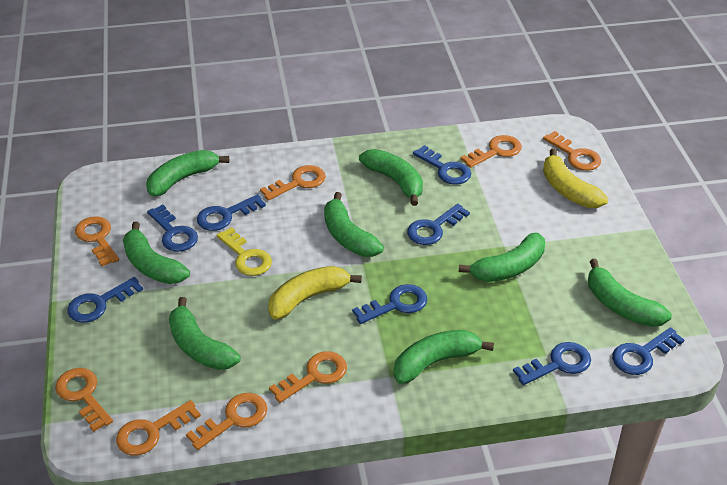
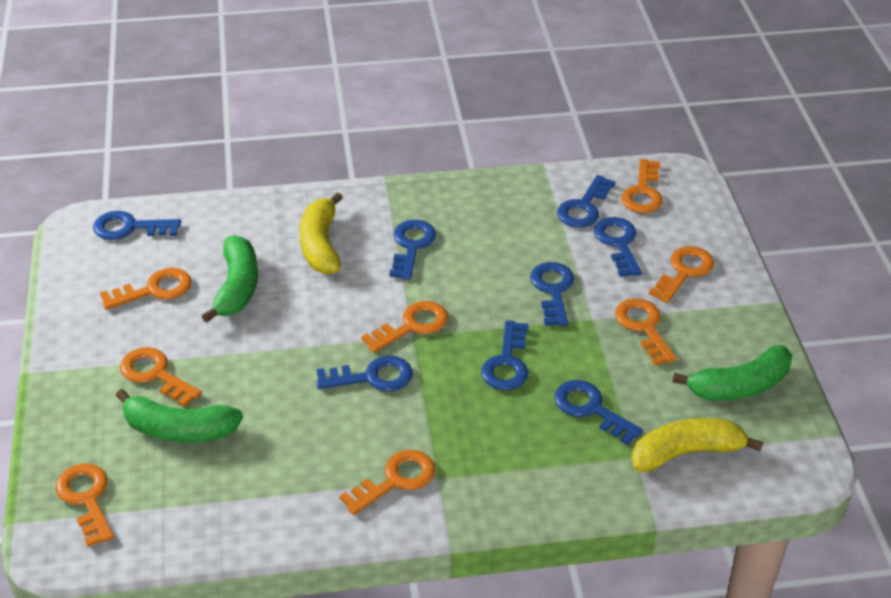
green banana: 8 -> 3
yellow key: 1 -> 0

